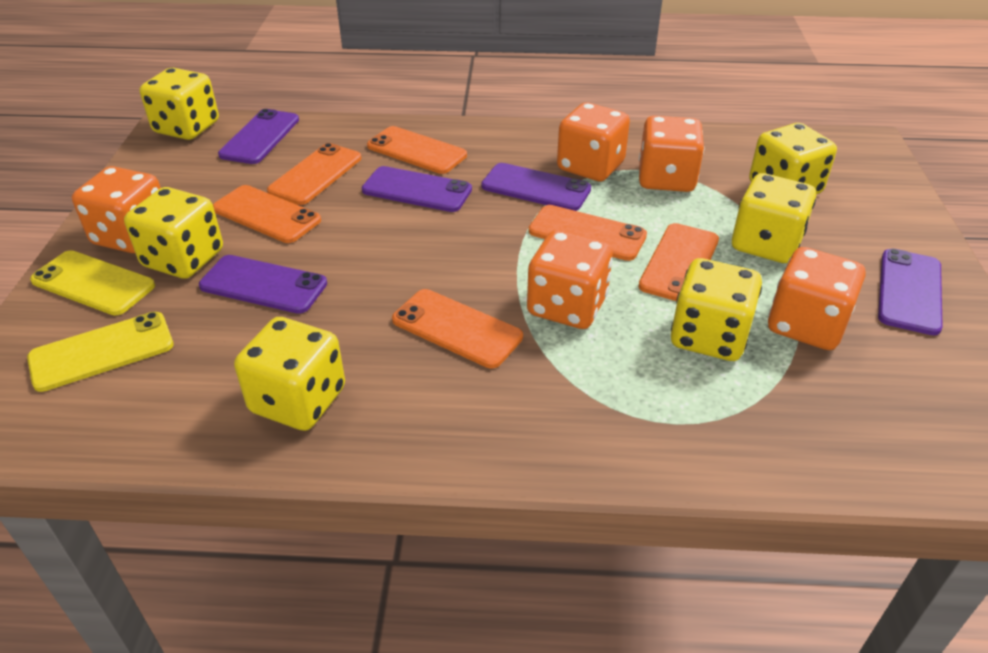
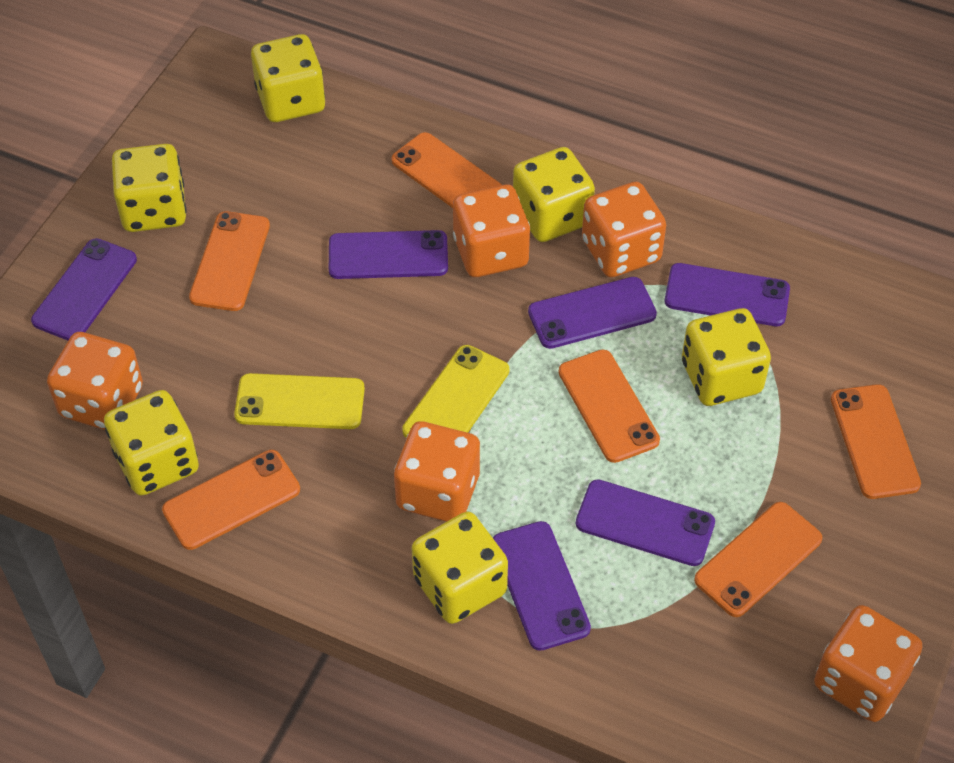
purple phone: 5 -> 6

